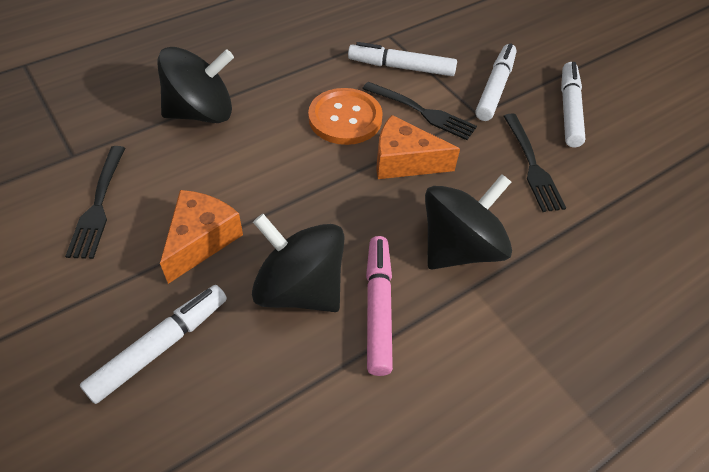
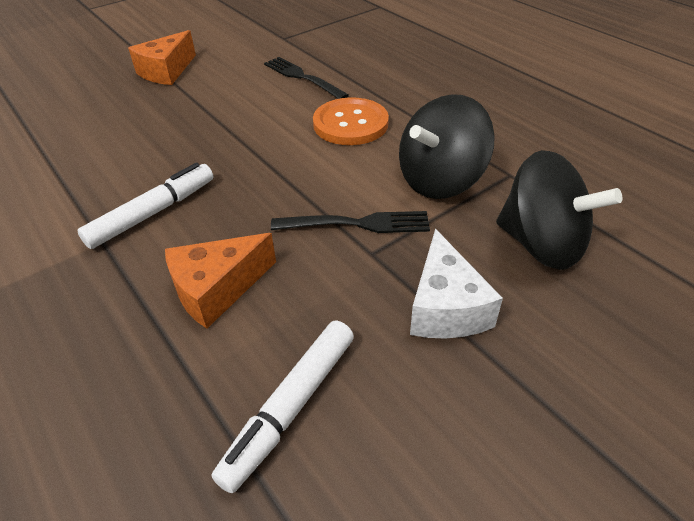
black fork: 3 -> 2
black spinning top: 3 -> 2
pink marker: 1 -> 0
white cheese: 0 -> 1
white marker: 4 -> 2

